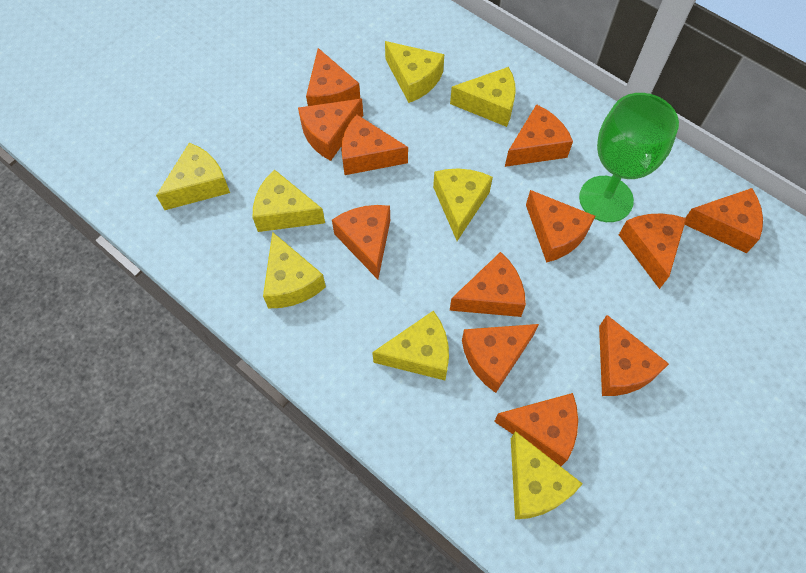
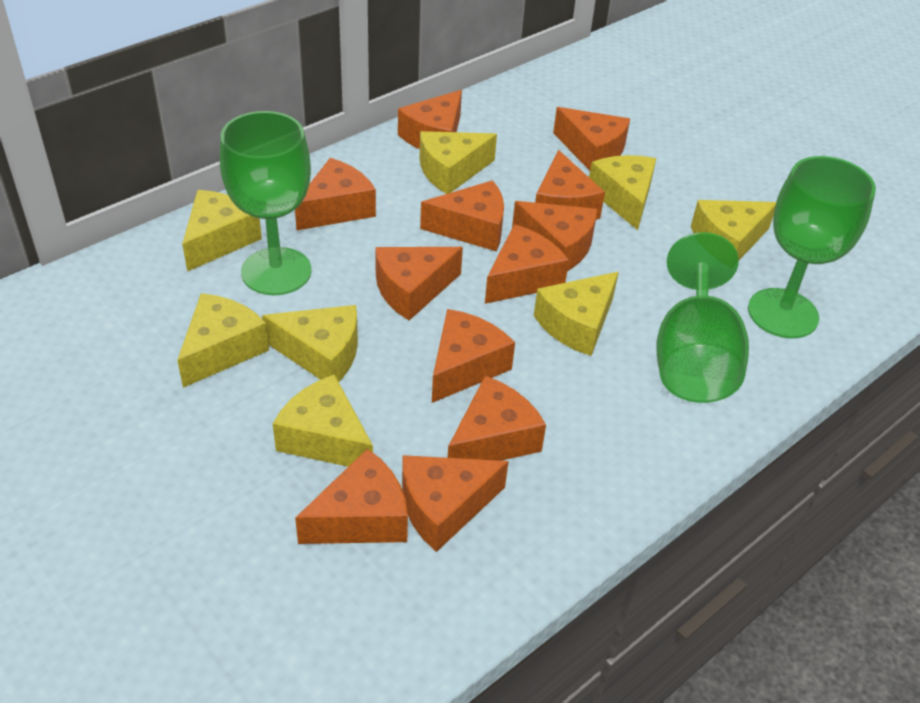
green goblet: 1 -> 3

